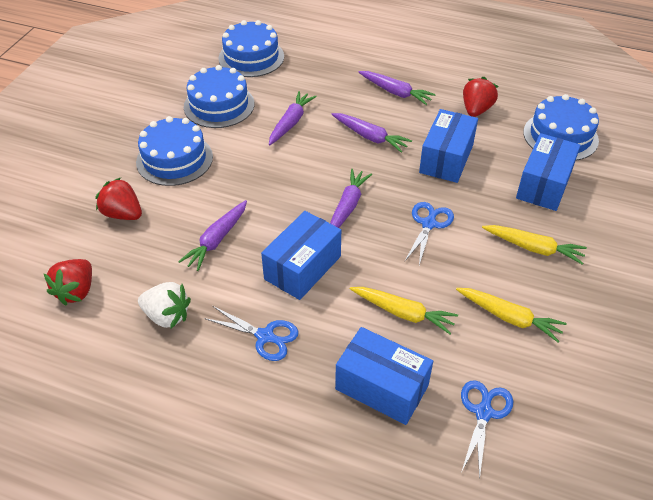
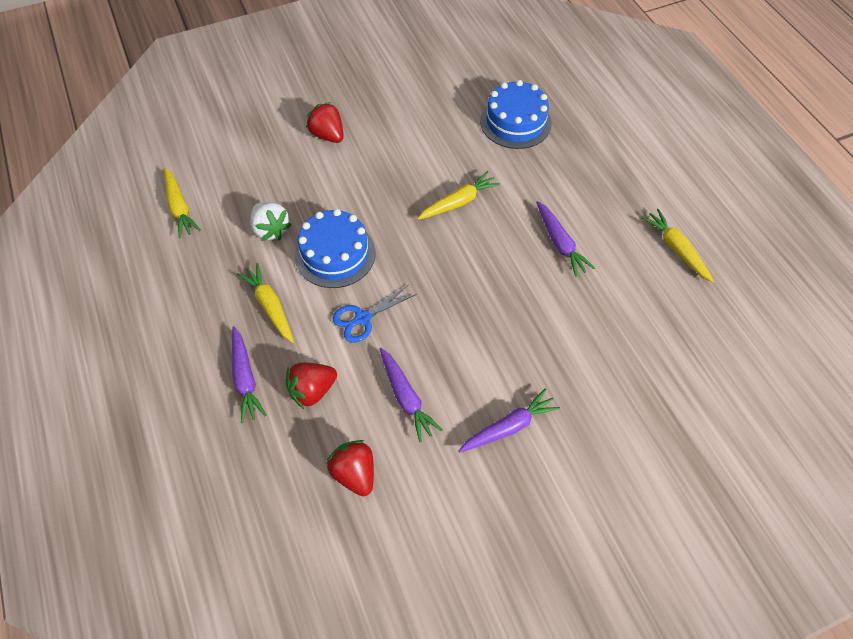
blue box: 4 -> 0
blue cake: 4 -> 2
blue scissors: 3 -> 1
purple carrot: 5 -> 4
yellow carrot: 3 -> 4

